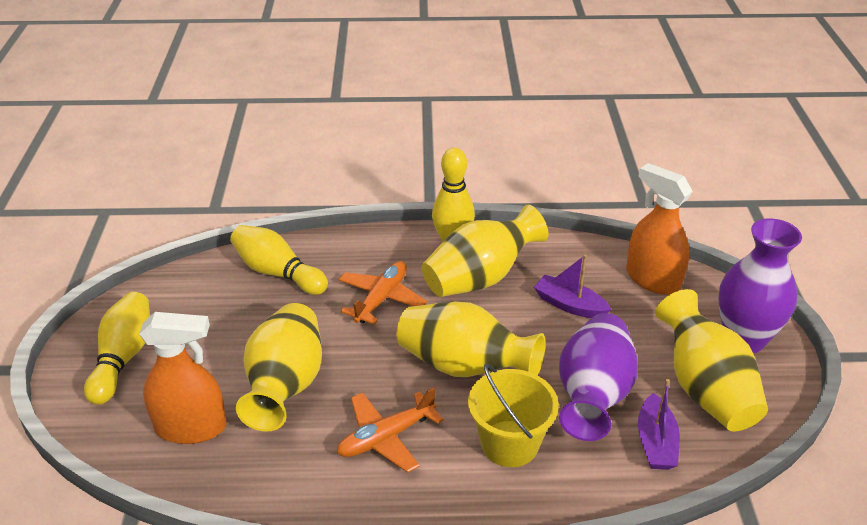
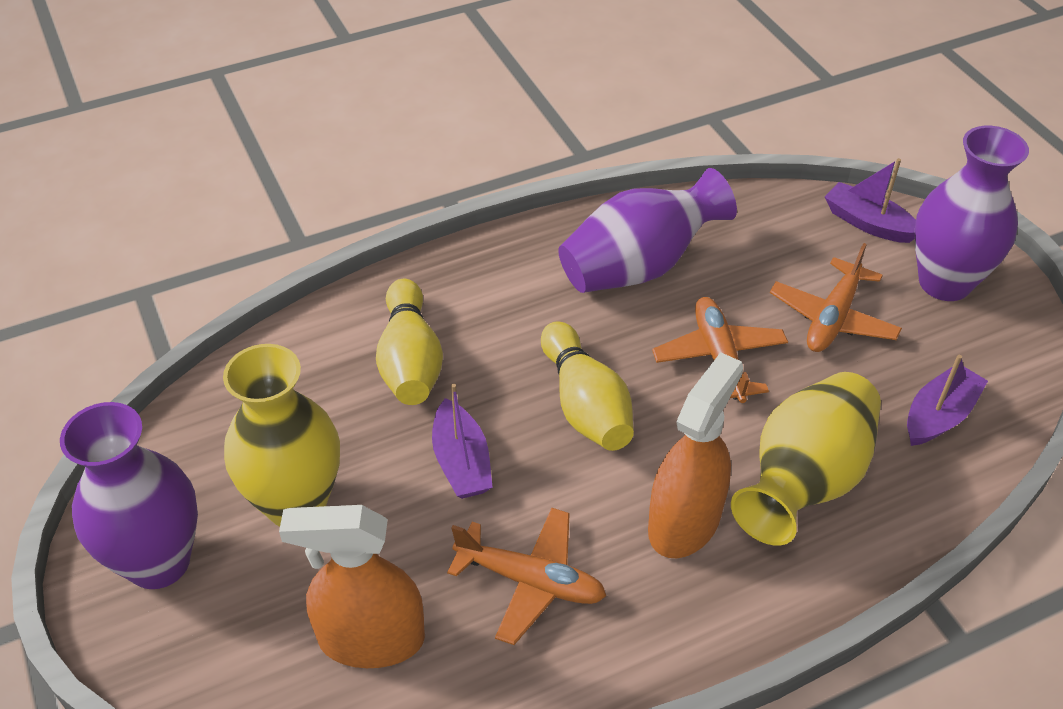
orange plane: 2 -> 3
purple boat: 2 -> 3
purple vase: 2 -> 3
yellow bowling pin: 3 -> 2
yellow bucket: 1 -> 0
yellow vase: 4 -> 2

